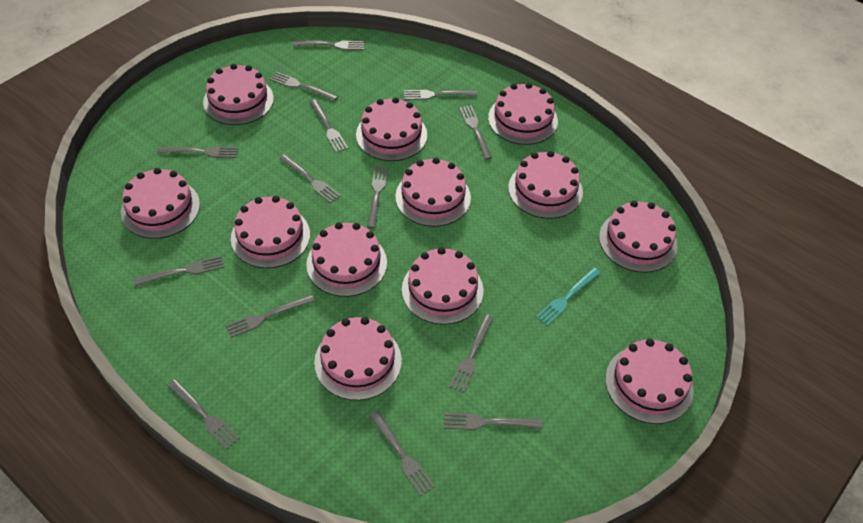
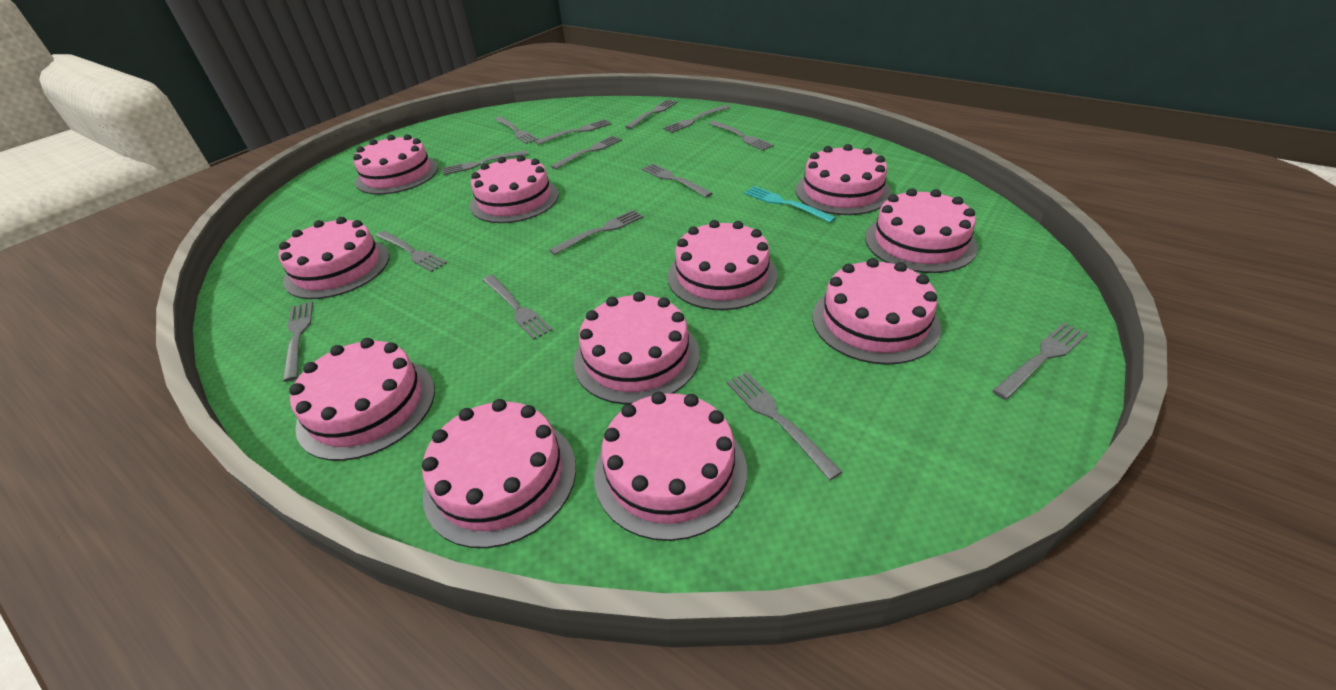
pink cake: 12 -> 11

